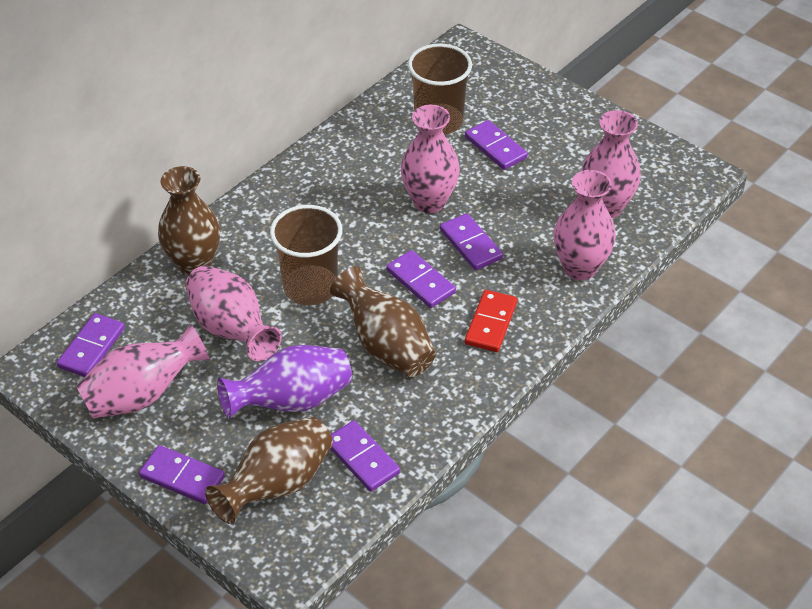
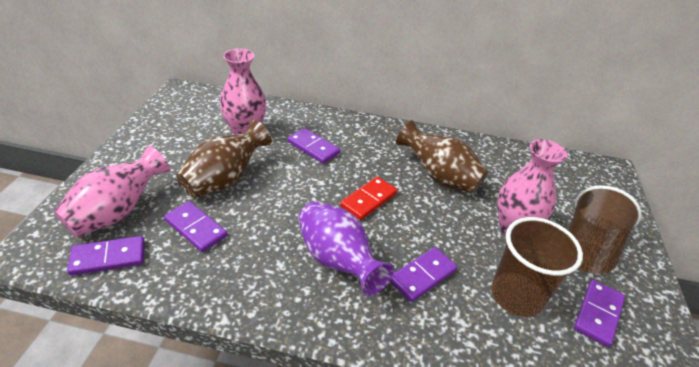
brown vase: 3 -> 2
pink vase: 5 -> 3
purple domino: 6 -> 5

